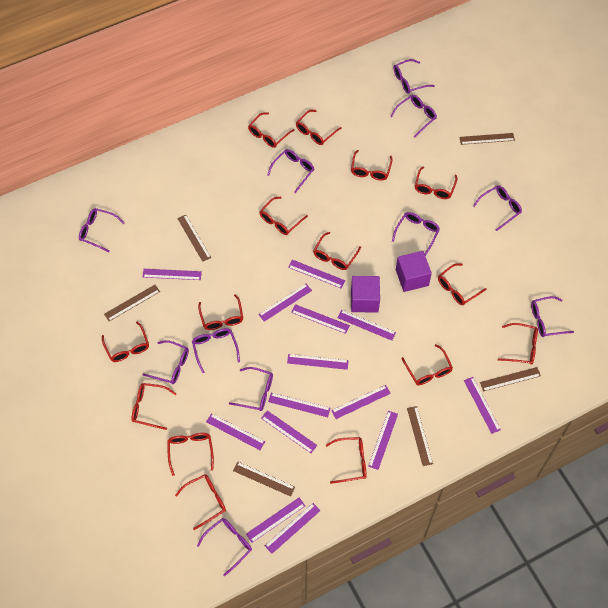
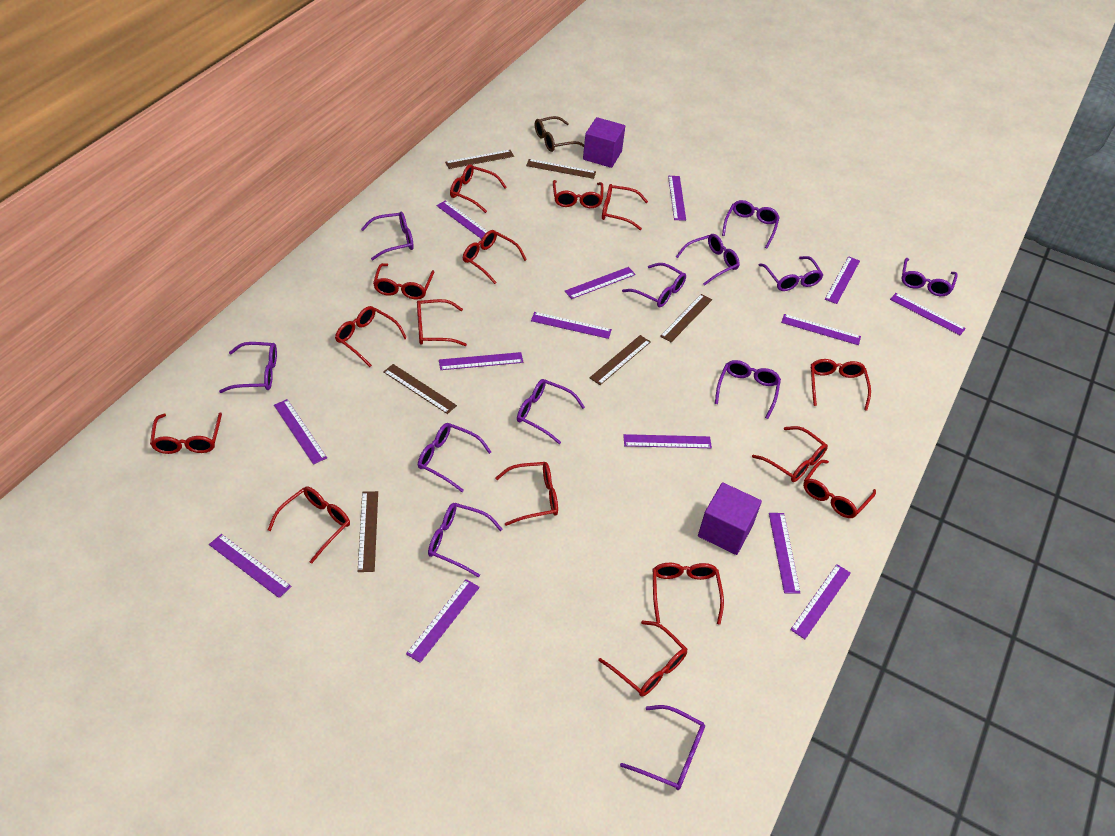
brown glasses: 0 -> 1
purple glasses: 11 -> 12

